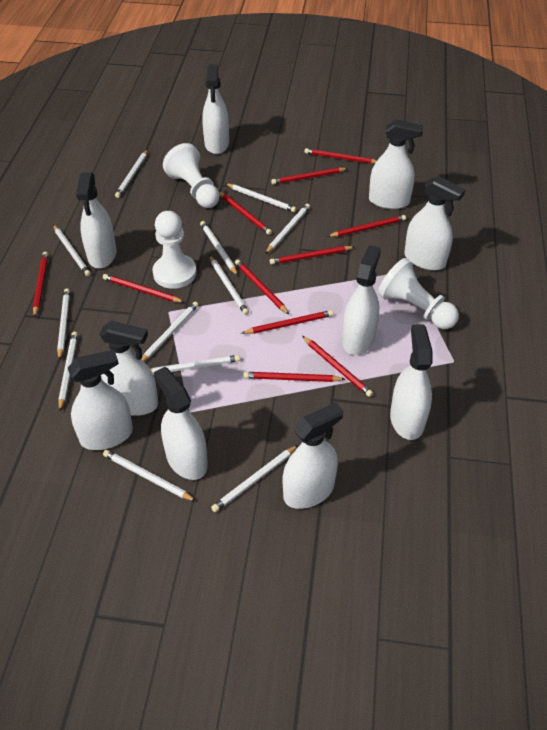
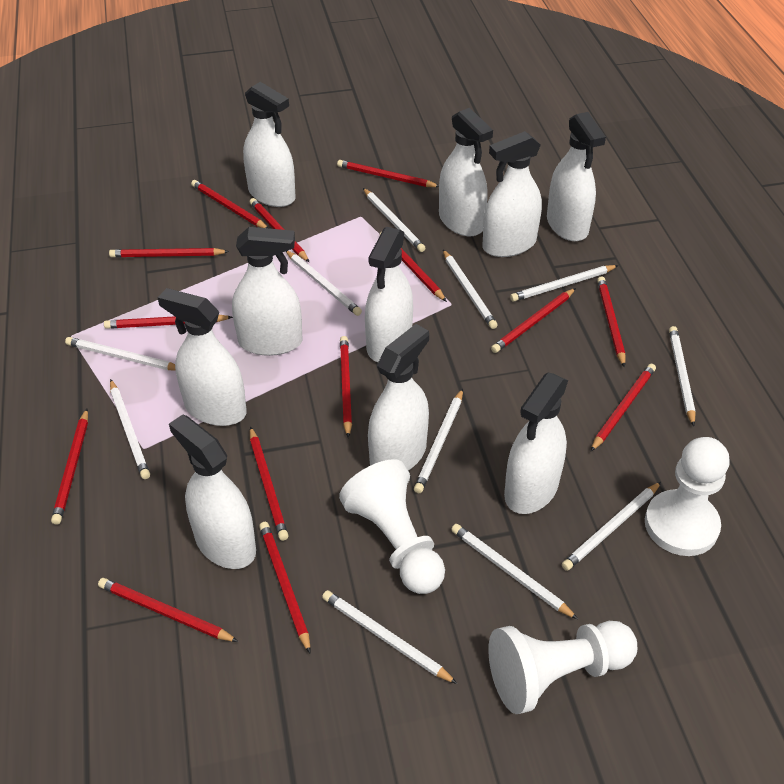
red pencil: 11 -> 14
white pencil: 12 -> 11

